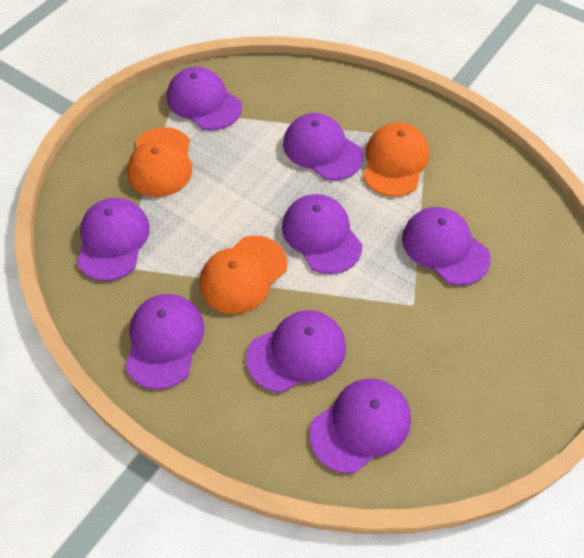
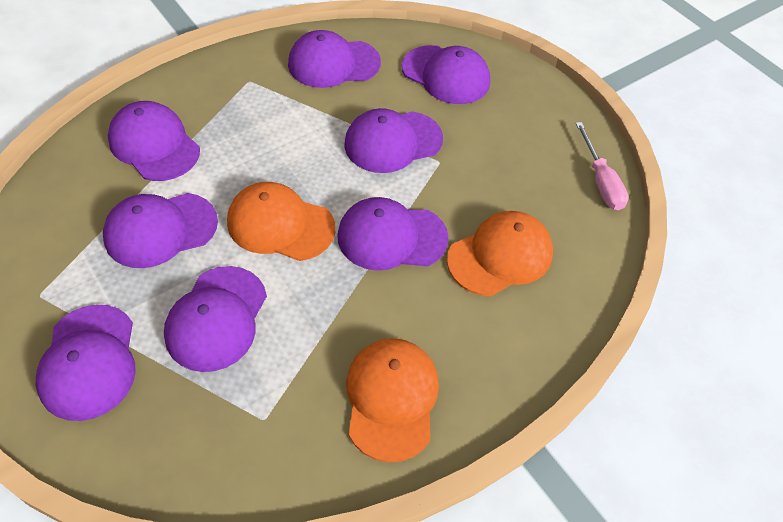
pink screwdriver: 0 -> 1

